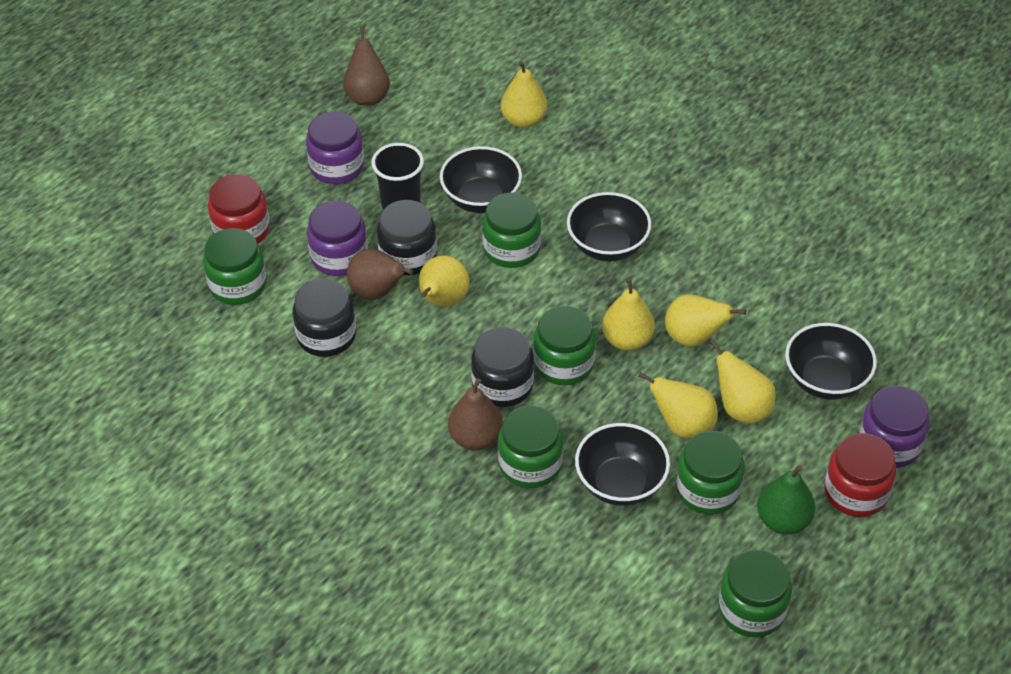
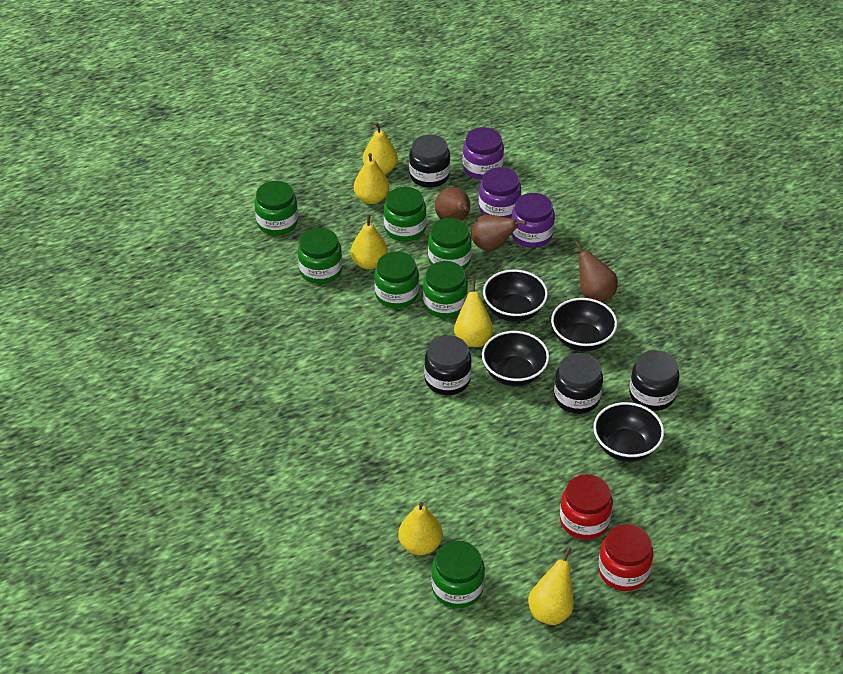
black cup: 1 -> 0
black jar: 3 -> 4
green jar: 6 -> 7
green pear: 1 -> 0

